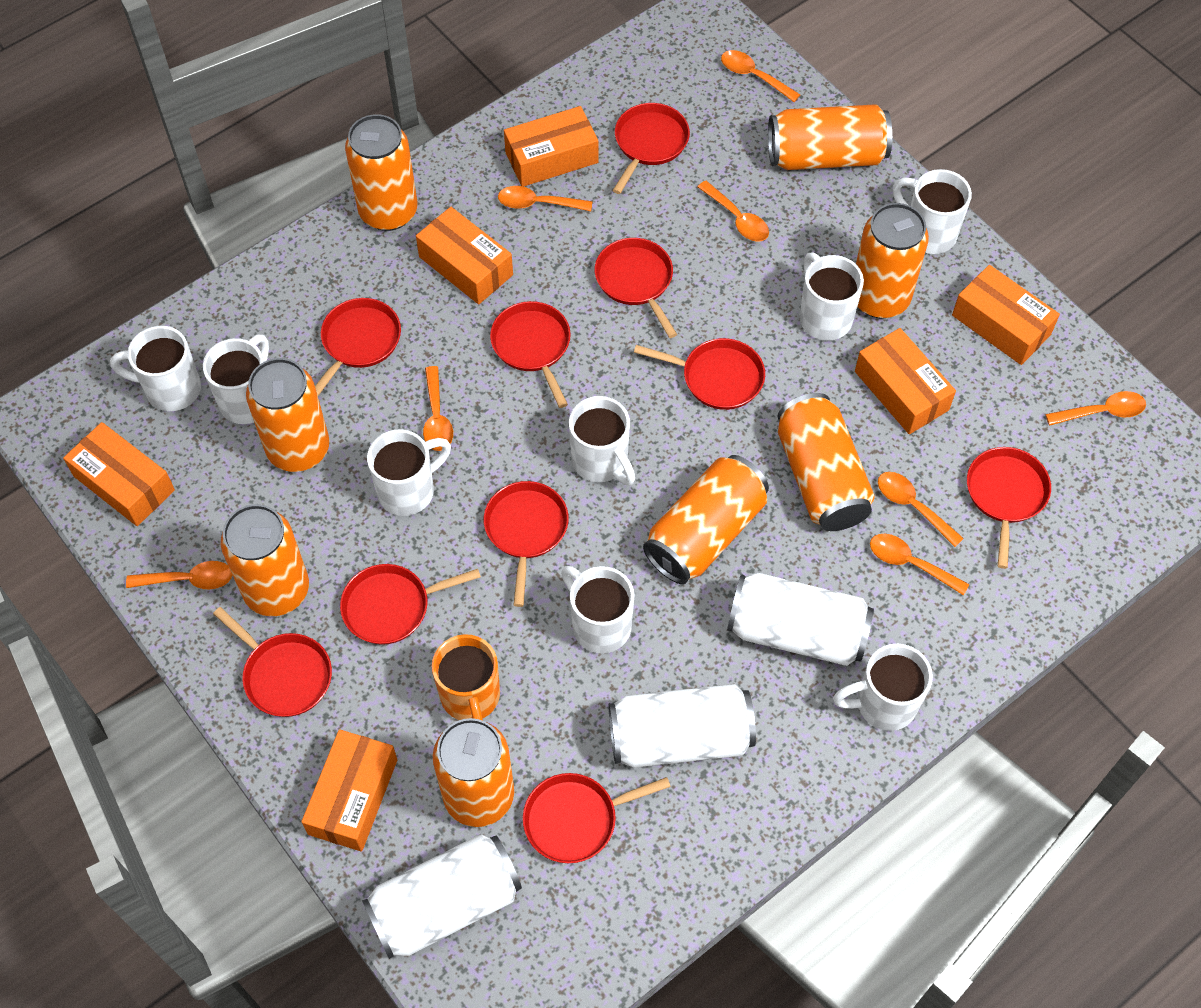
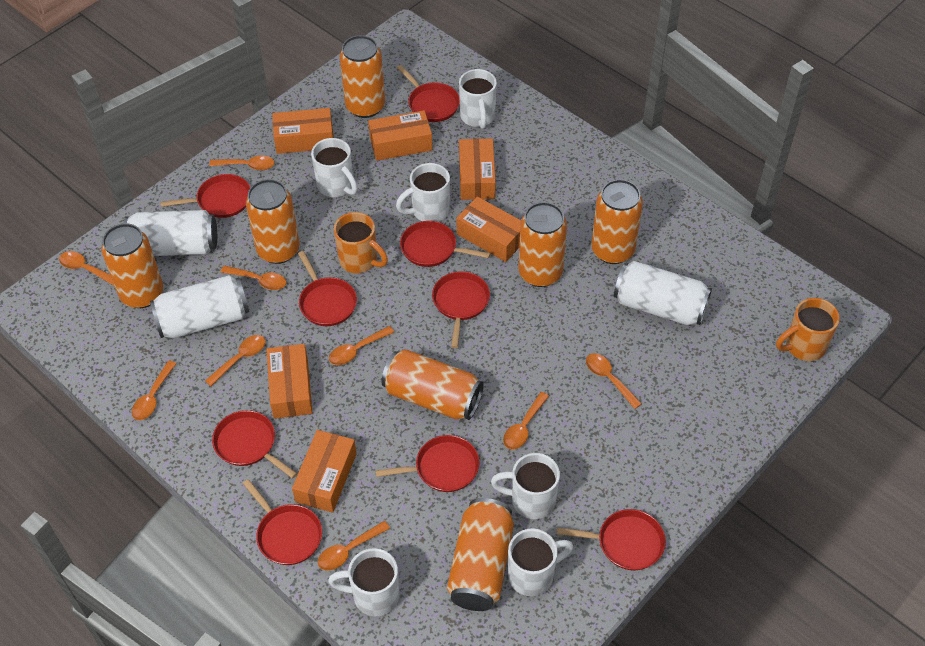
orange can: 8 -> 7
orange mug: 1 -> 2
orange spoon: 8 -> 9
red pan: 10 -> 9
white mug: 8 -> 6

